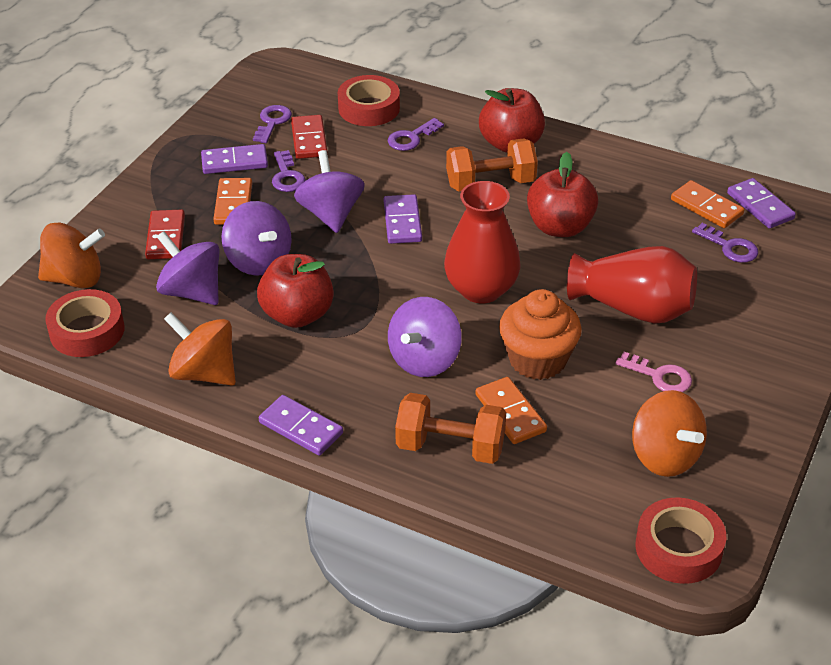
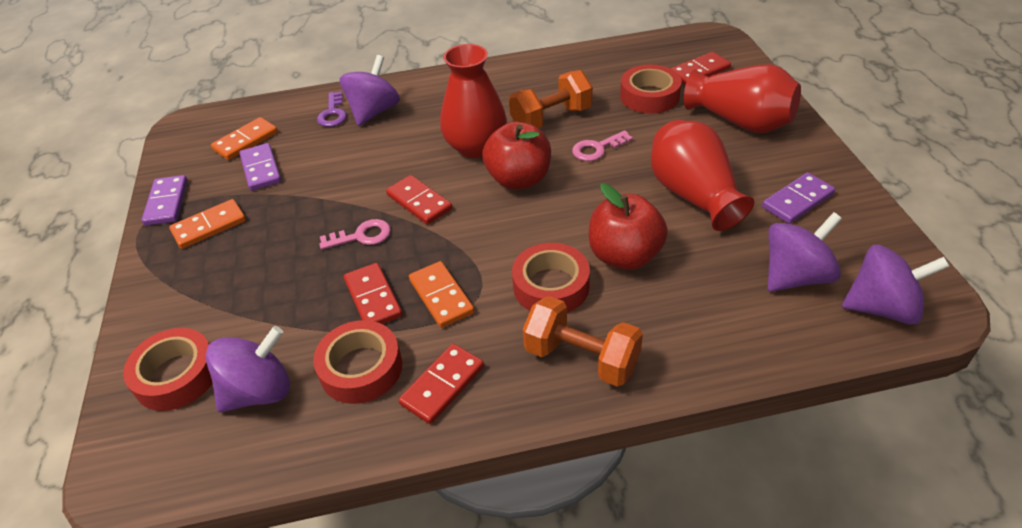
orange cupcake: 1 -> 0
orange spinning top: 3 -> 0
pink key: 1 -> 2
purple domino: 4 -> 3
purple key: 4 -> 1
red apple: 3 -> 2
red domino: 2 -> 4
red tape: 3 -> 4
red vase: 2 -> 3

